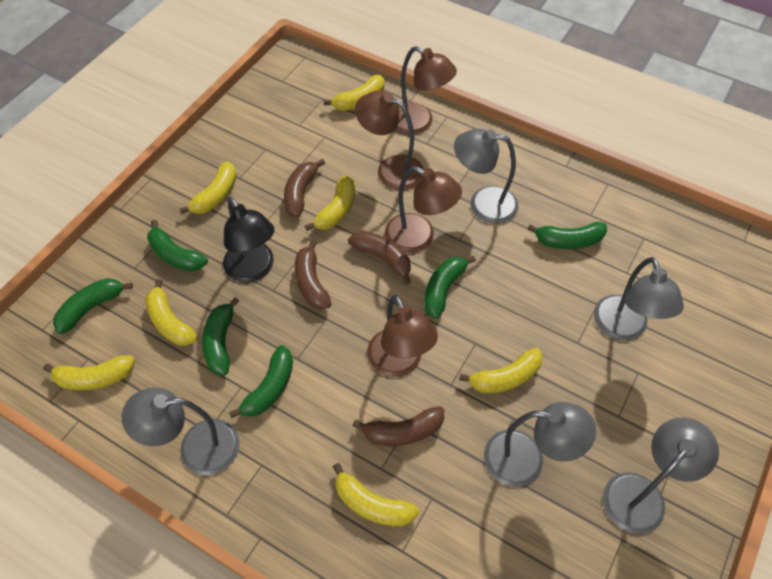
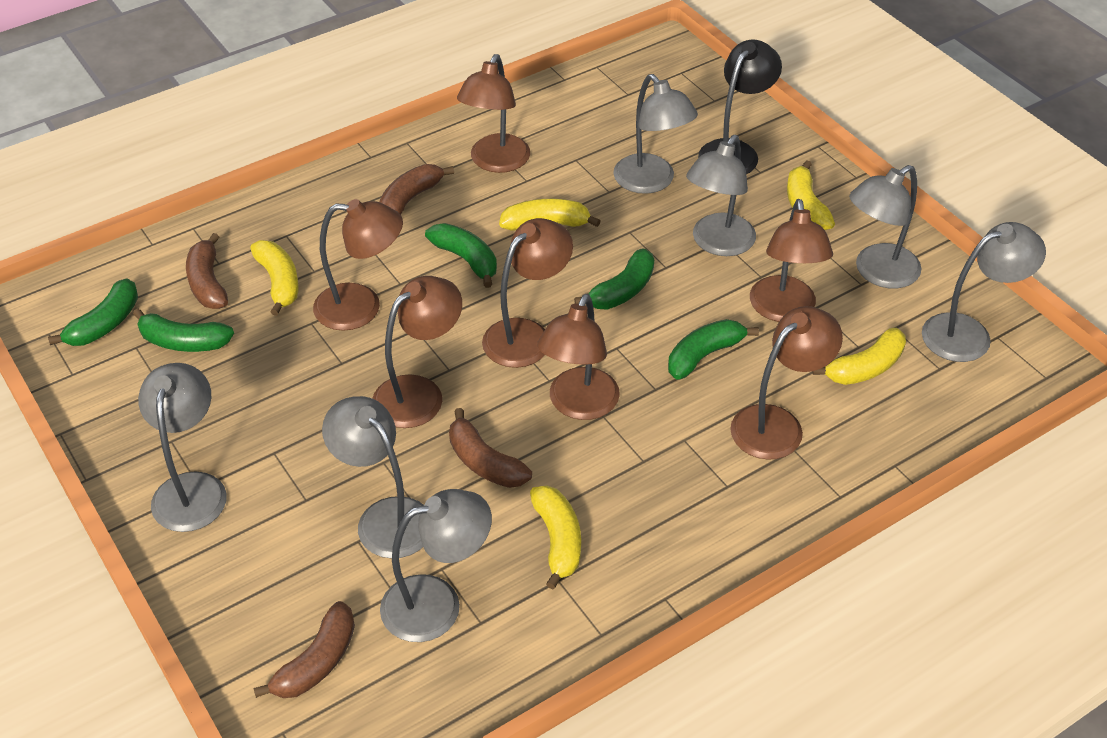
brown lamp: 4 -> 7
green banana: 6 -> 5
grey lamp: 5 -> 7
yellow banana: 7 -> 5

